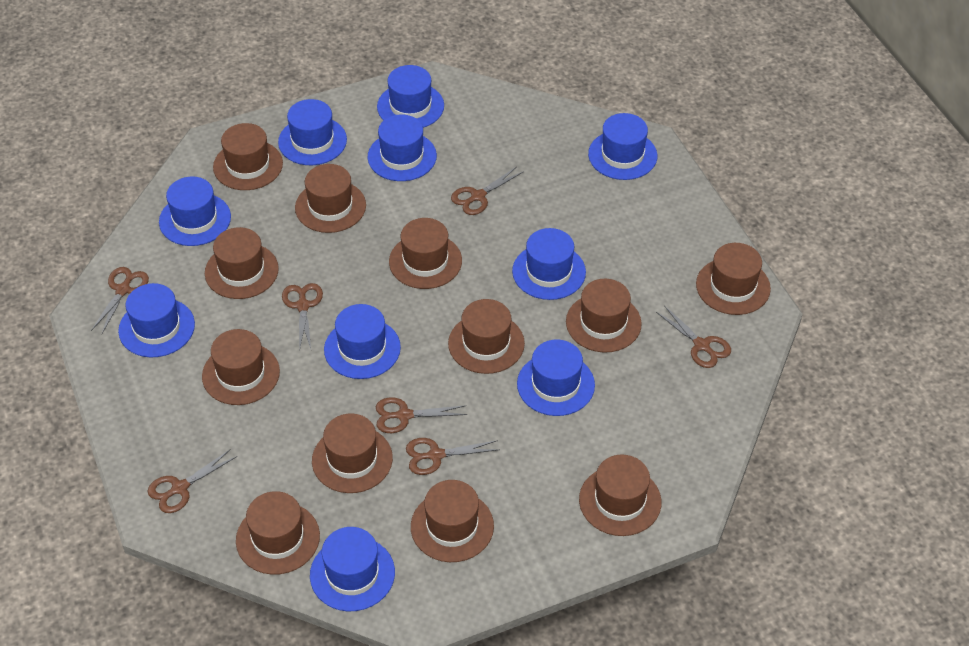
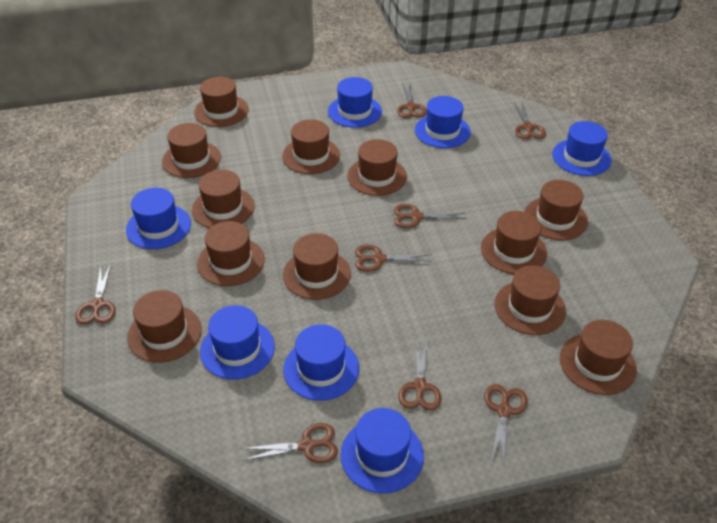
blue hat: 10 -> 7
brown scissors: 7 -> 8

